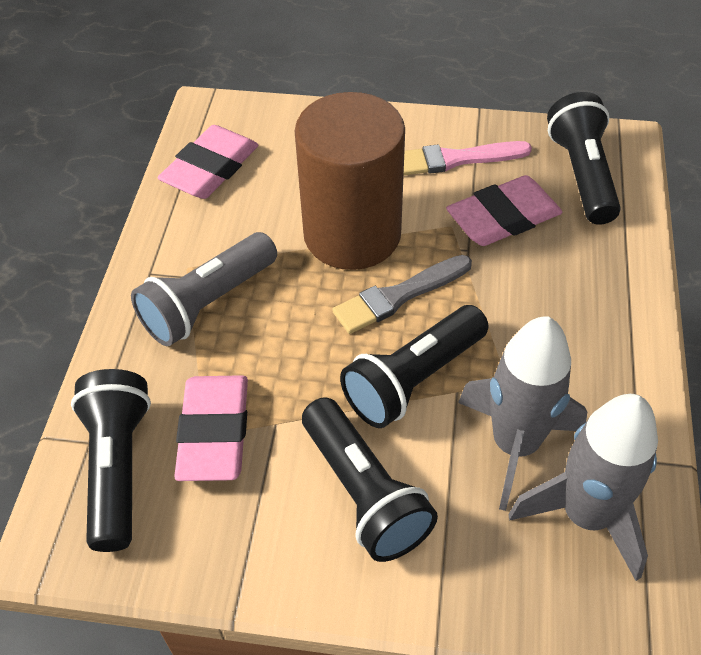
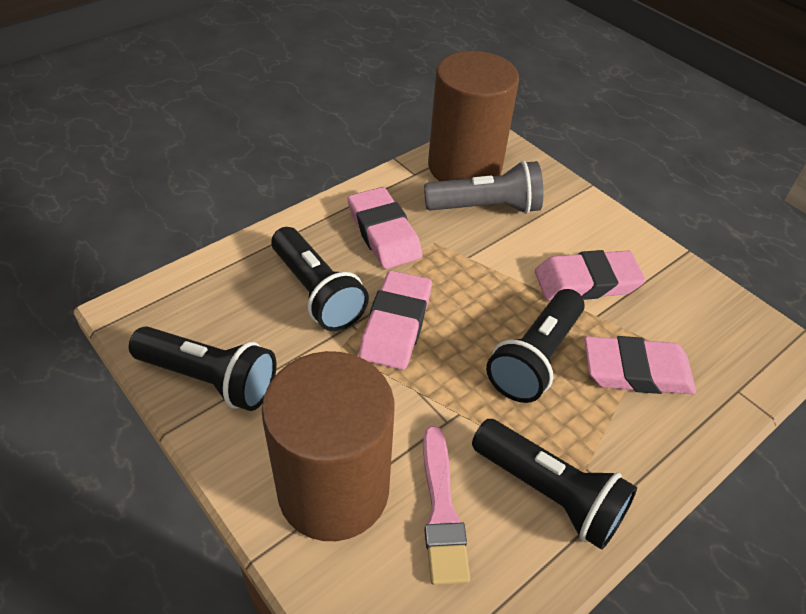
brown cylinder: 1 -> 2
grey brush: 1 -> 0
grey rocket: 2 -> 0
pink eraser: 3 -> 4

